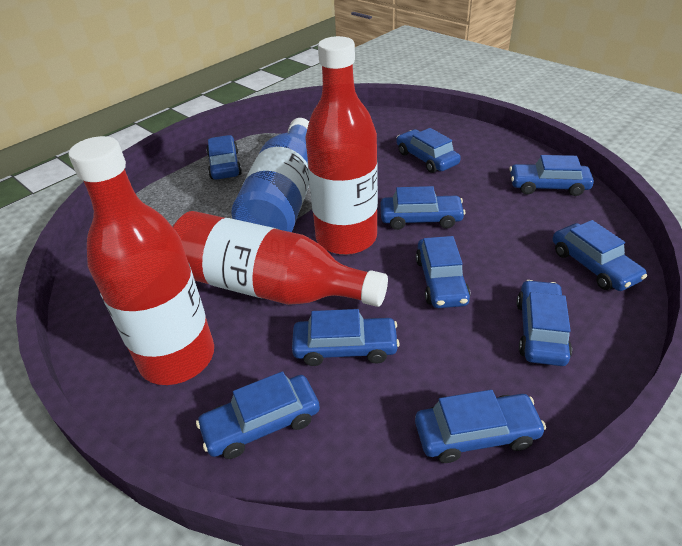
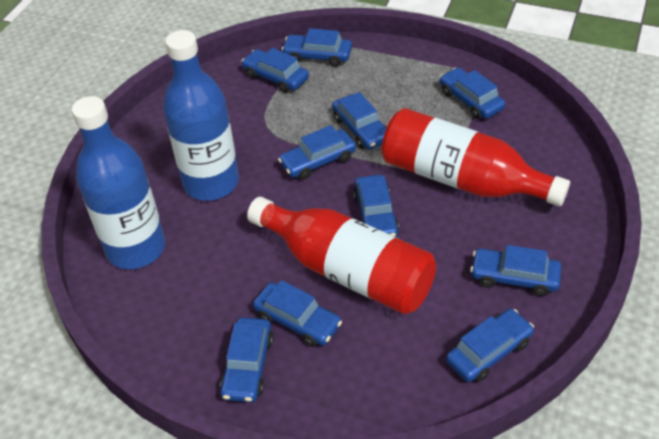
blue bottle: 1 -> 2
red bottle: 3 -> 2

